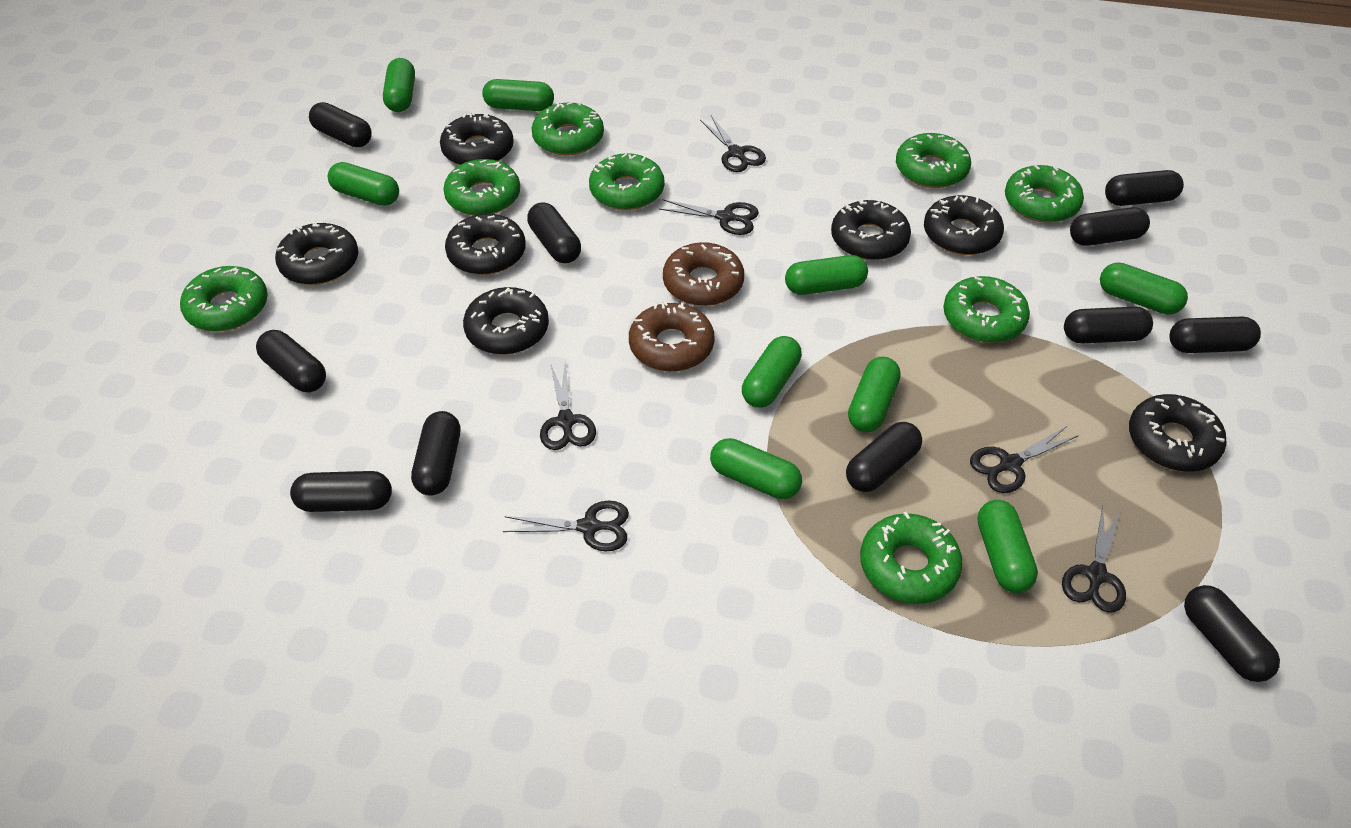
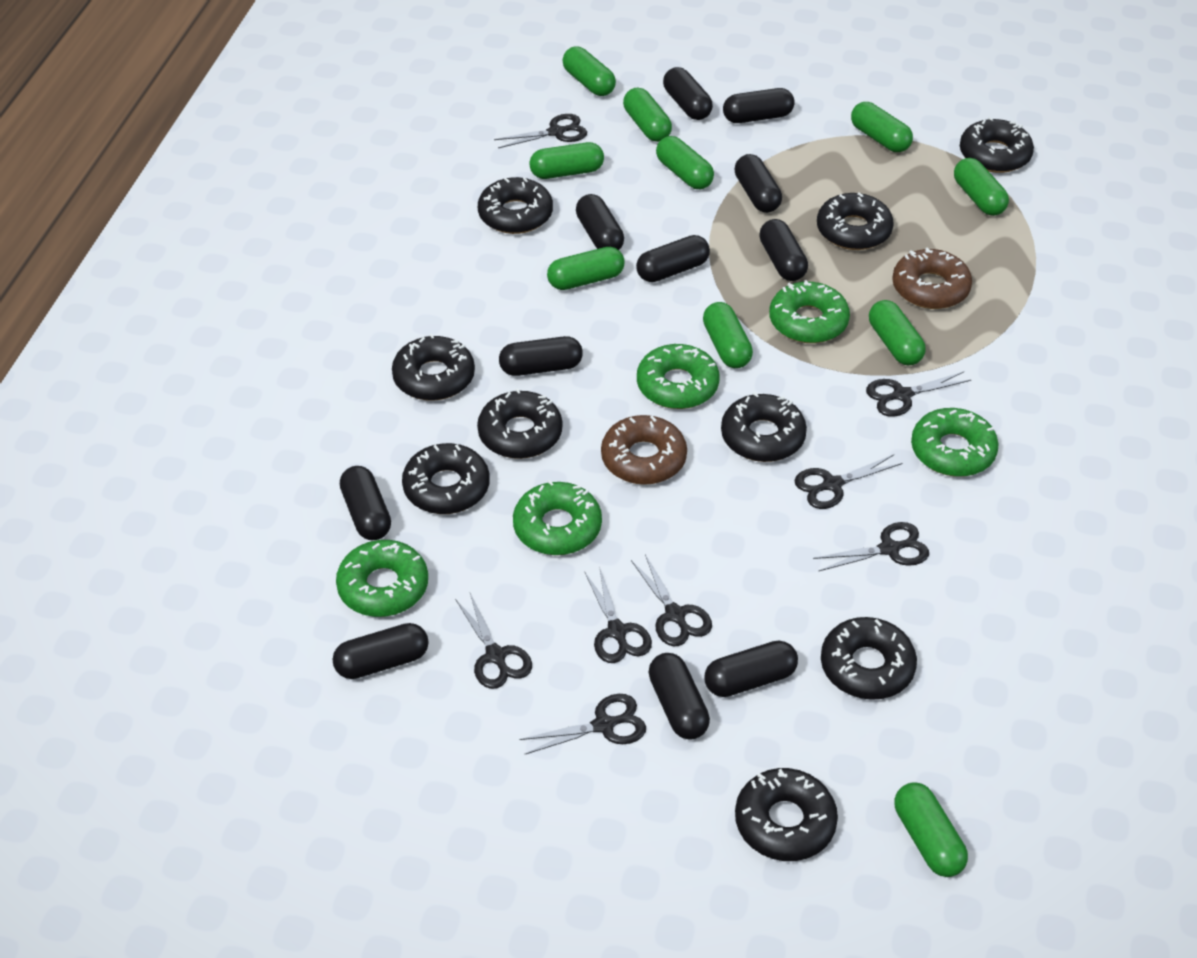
black donut: 7 -> 9
black scissors: 6 -> 8
green capsule: 9 -> 10
green donut: 8 -> 5

